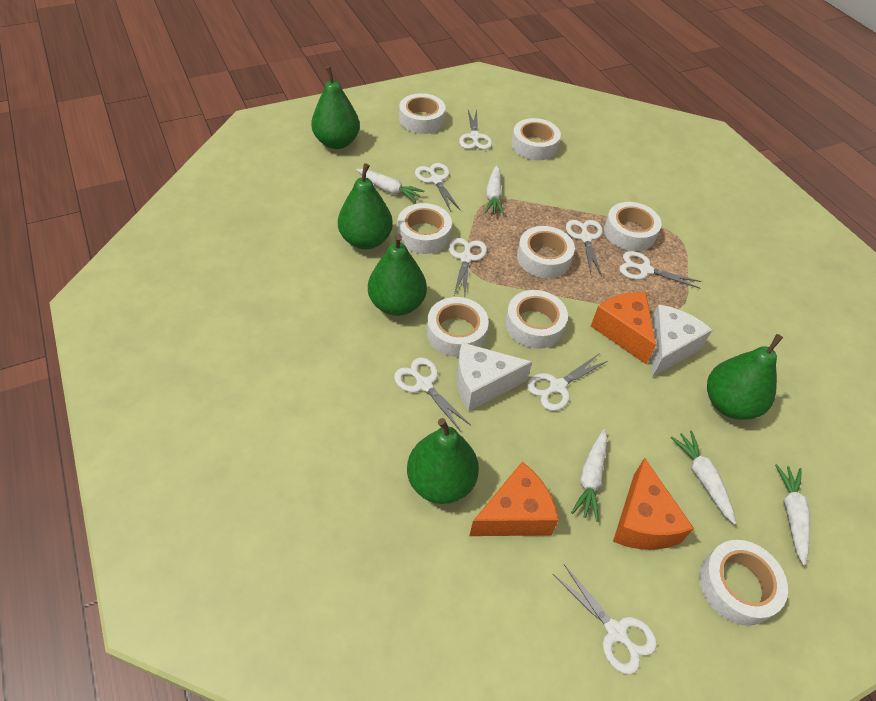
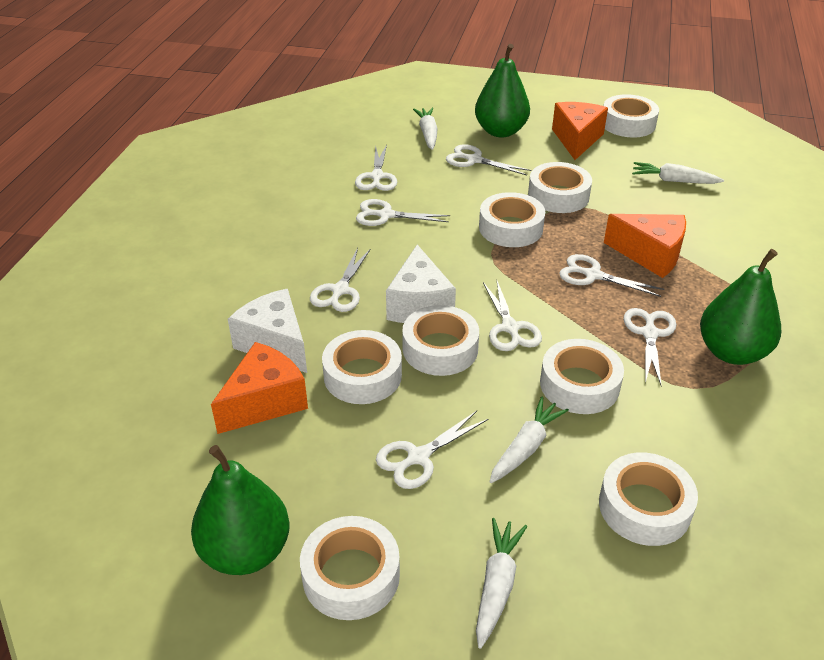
green pear: 5 -> 3
white carrot: 5 -> 4

